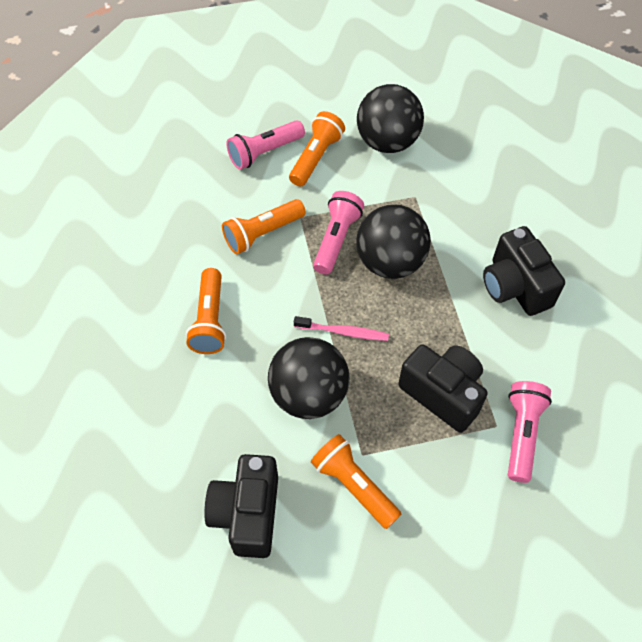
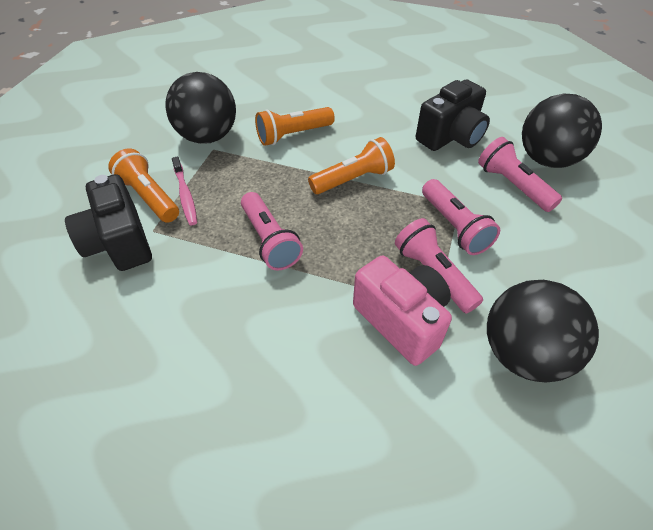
black camera: 3 -> 2
orange flashlight: 4 -> 3
pink camera: 0 -> 1
pink flashlight: 3 -> 4

